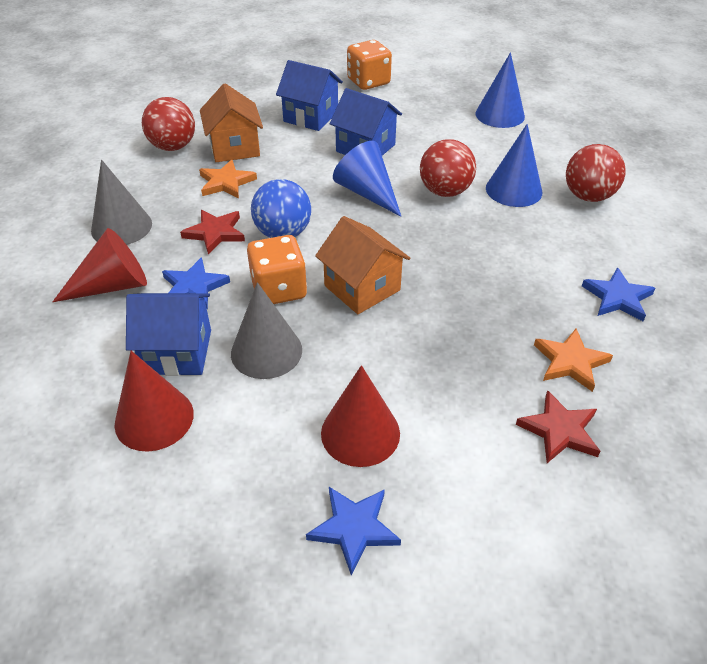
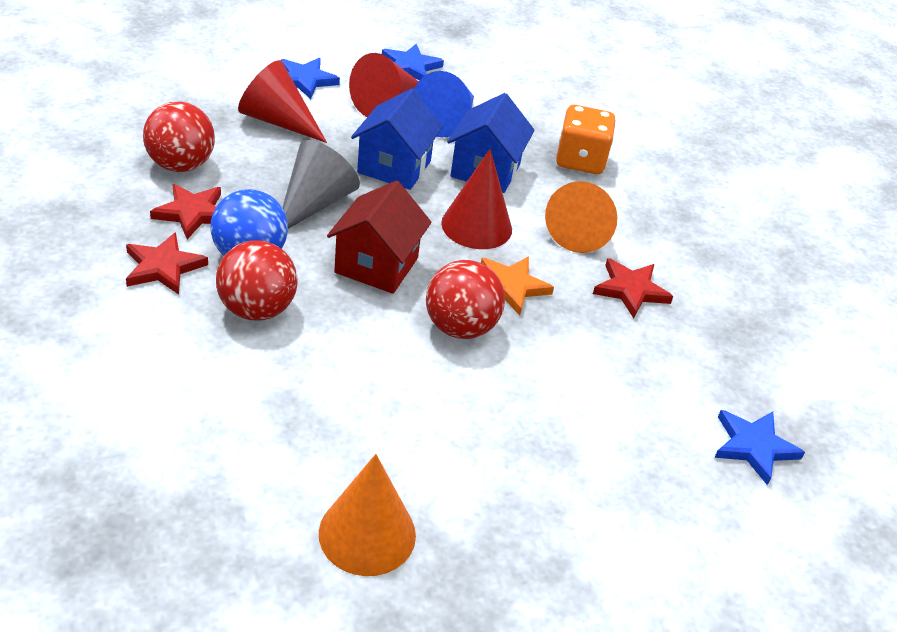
blue cone: 3 -> 1
blue house: 3 -> 2
grey cone: 2 -> 1
orange cone: 0 -> 2
orange dice: 2 -> 1
orange house: 2 -> 0
orange star: 2 -> 1
red house: 0 -> 1
red star: 2 -> 3

